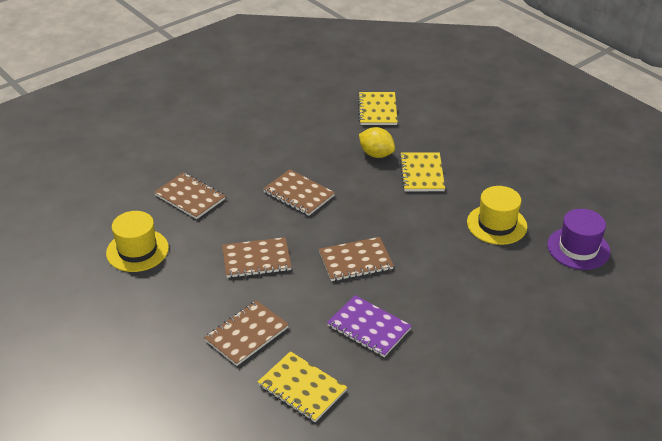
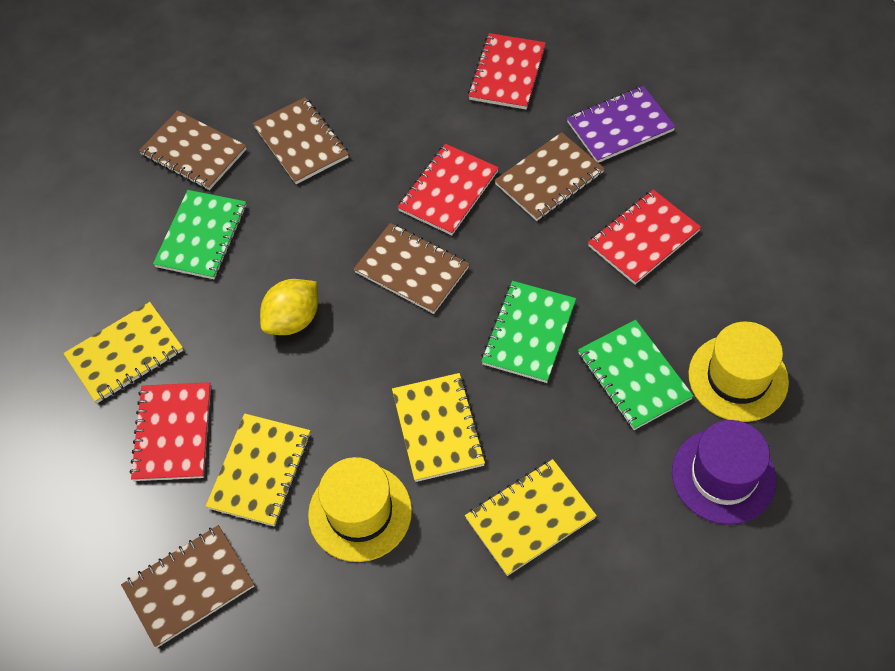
green notebook: 0 -> 3
red notebook: 0 -> 4
yellow notebook: 3 -> 4

